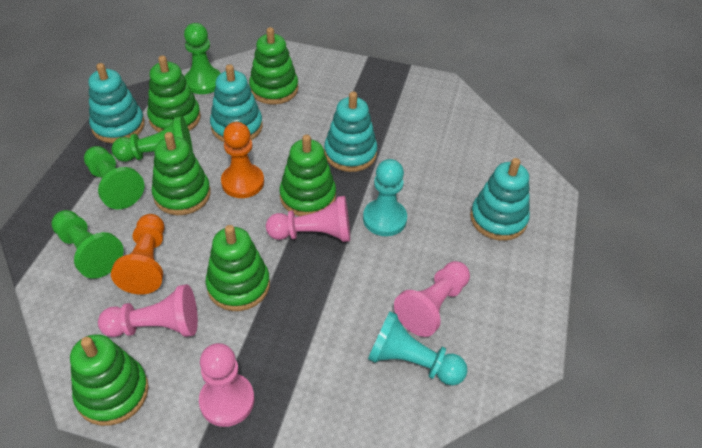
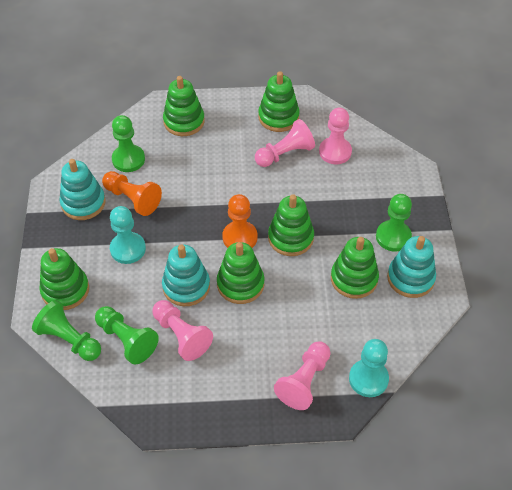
turquoise stacking toy: 4 -> 3

